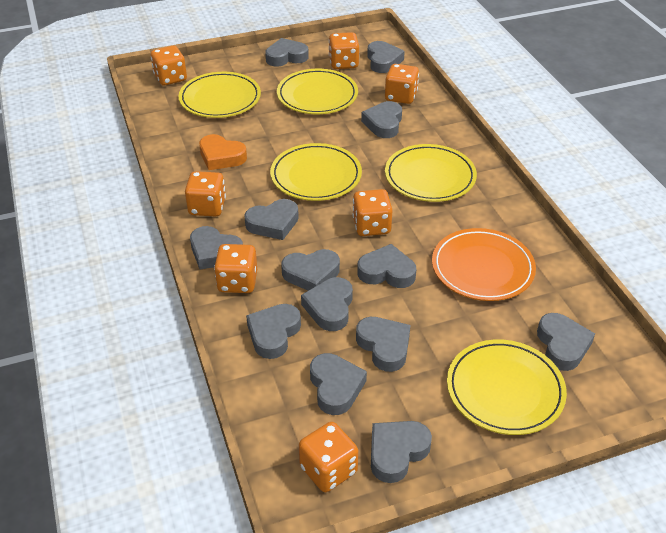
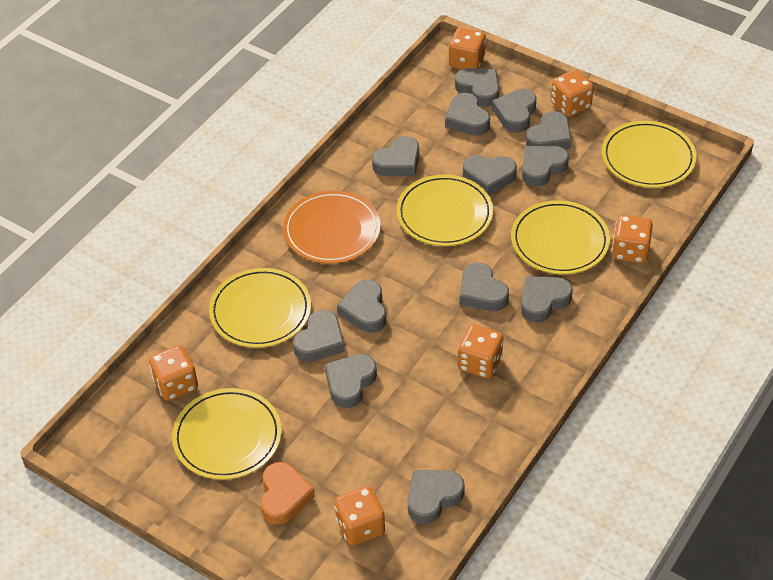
orange dice: 7 -> 6

